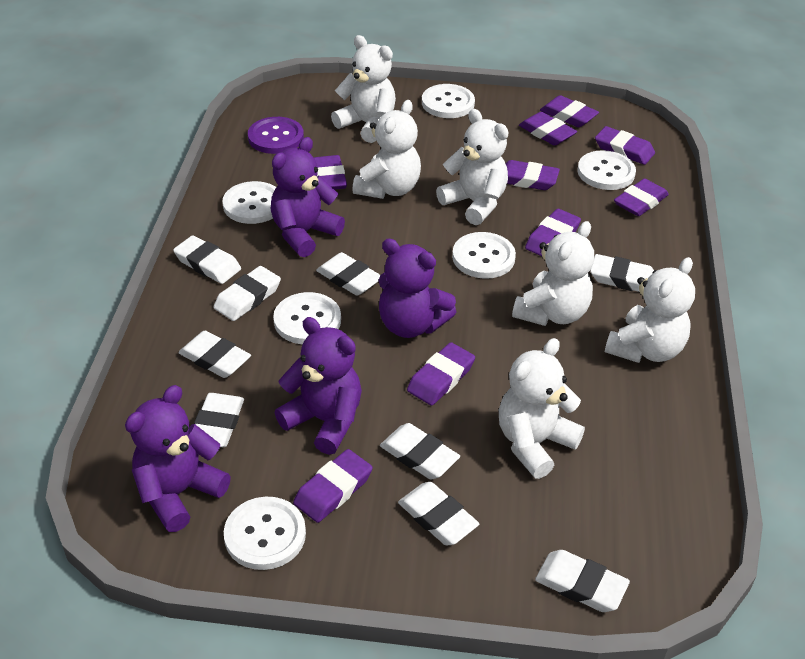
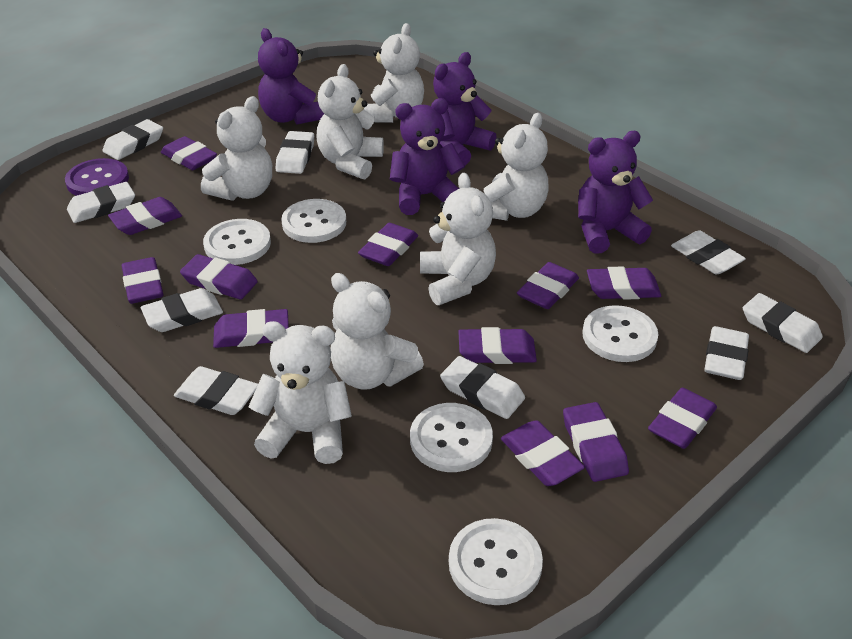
purple eraser: 9 -> 12
white button: 6 -> 5
white teddy bear: 6 -> 7

